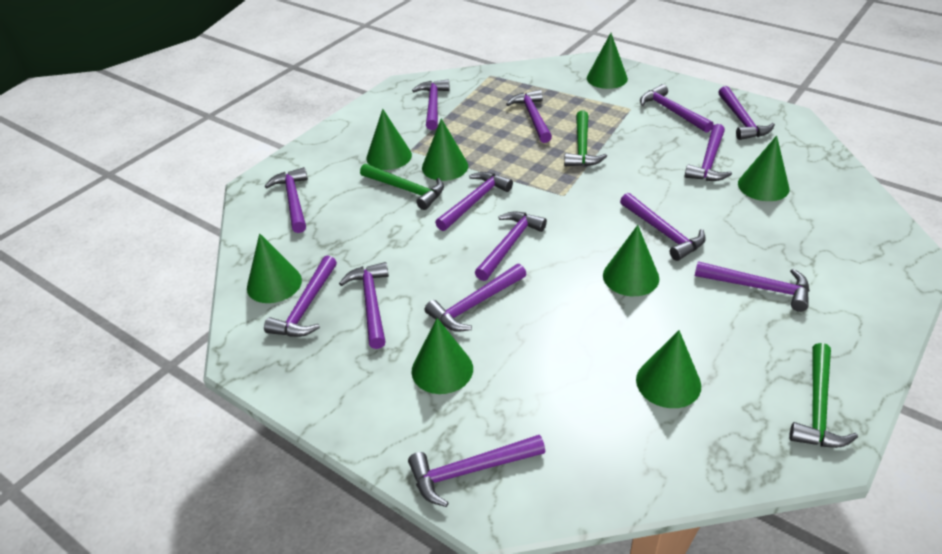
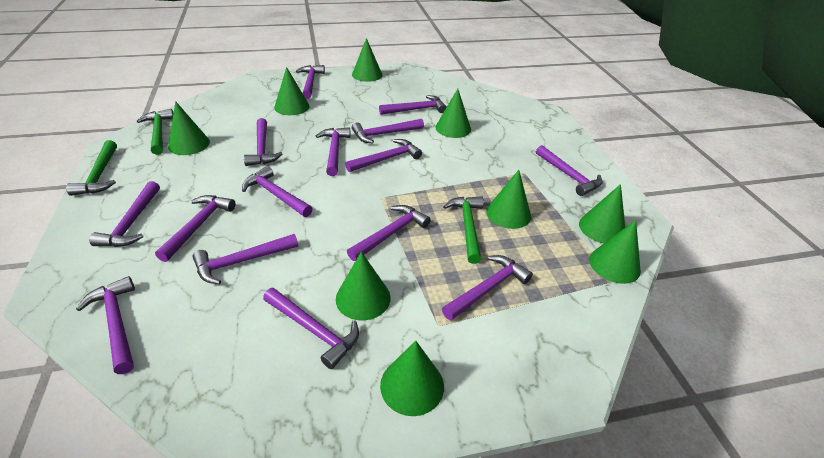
green cone: 8 -> 9
purple hammer: 14 -> 15

